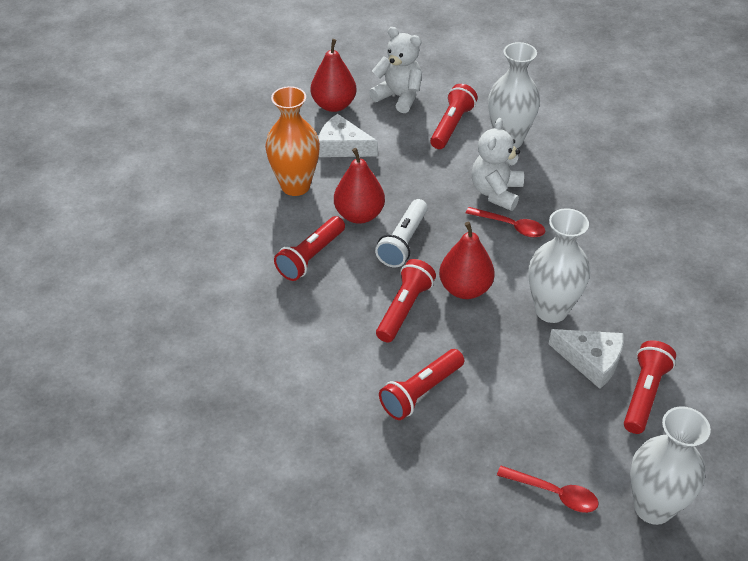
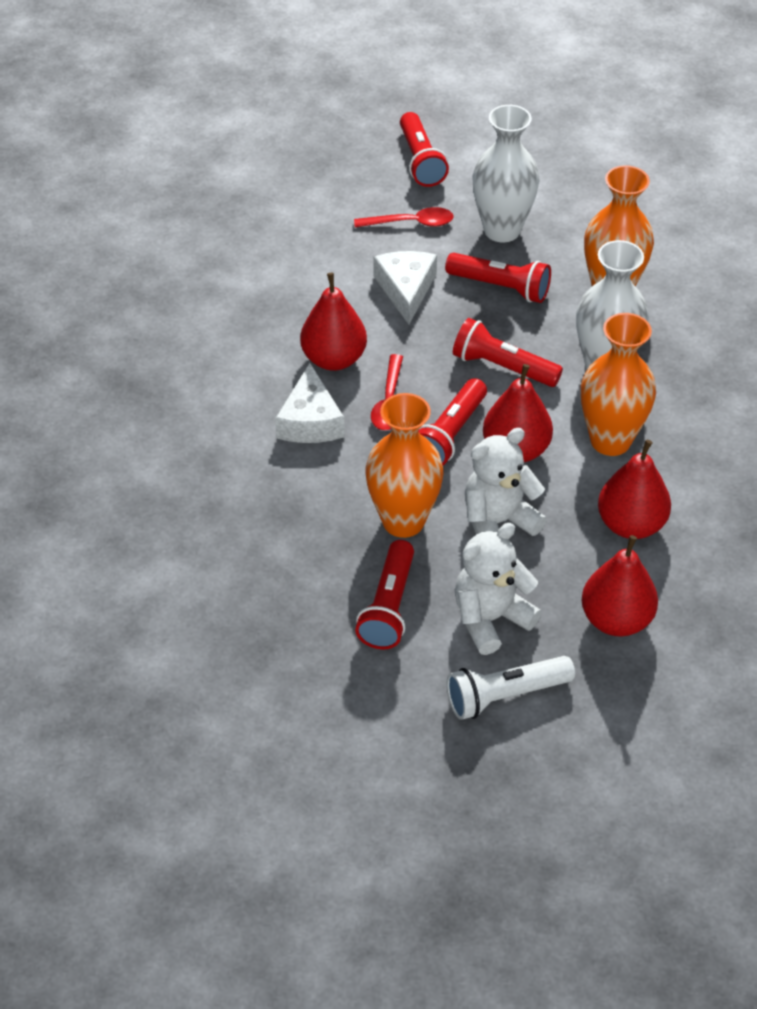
orange vase: 1 -> 3
red pear: 3 -> 4
white vase: 3 -> 2

